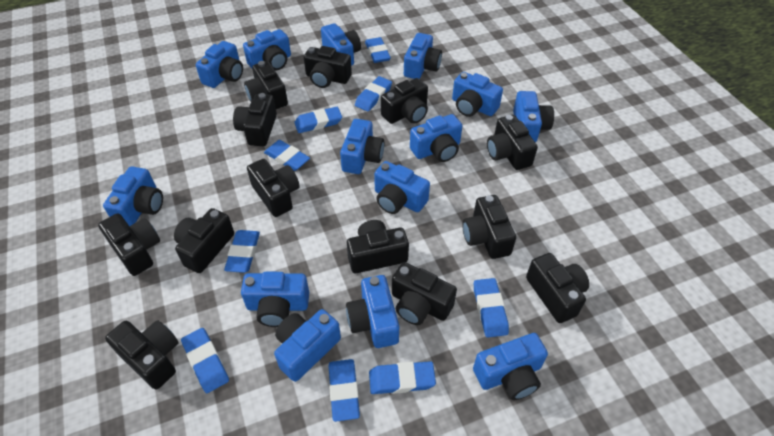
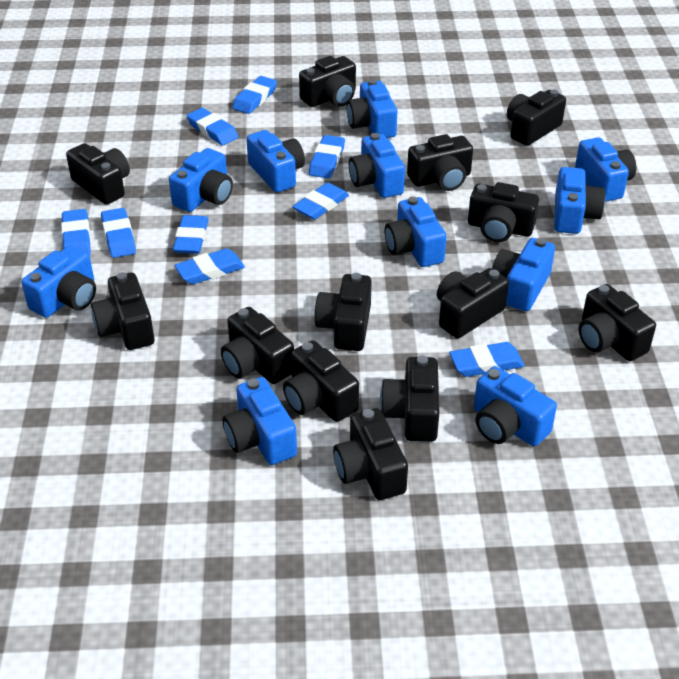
blue camera: 14 -> 11

